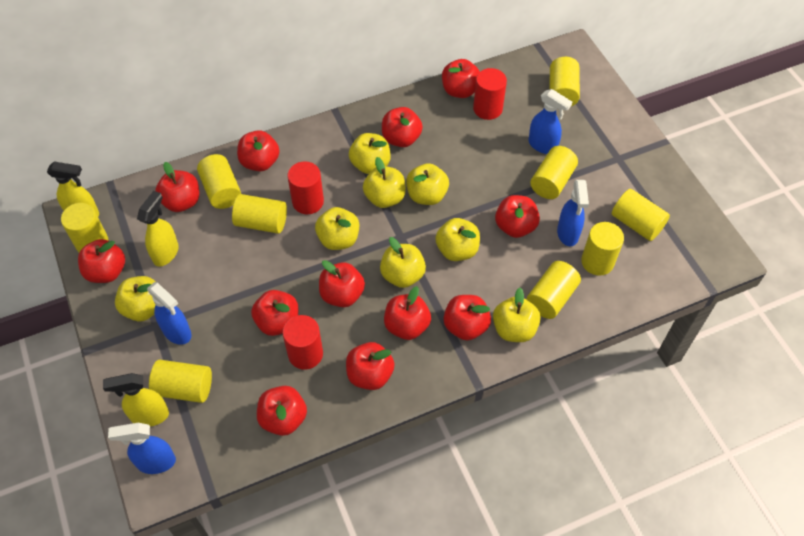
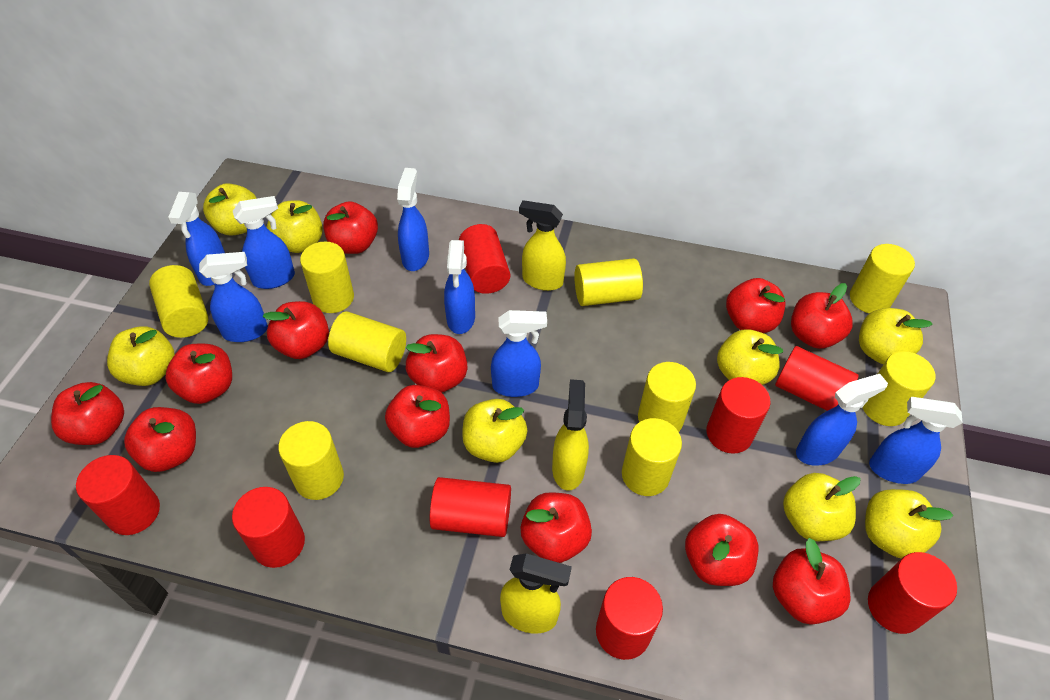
blue spray bottle: 4 -> 8
red cylinder: 3 -> 8

